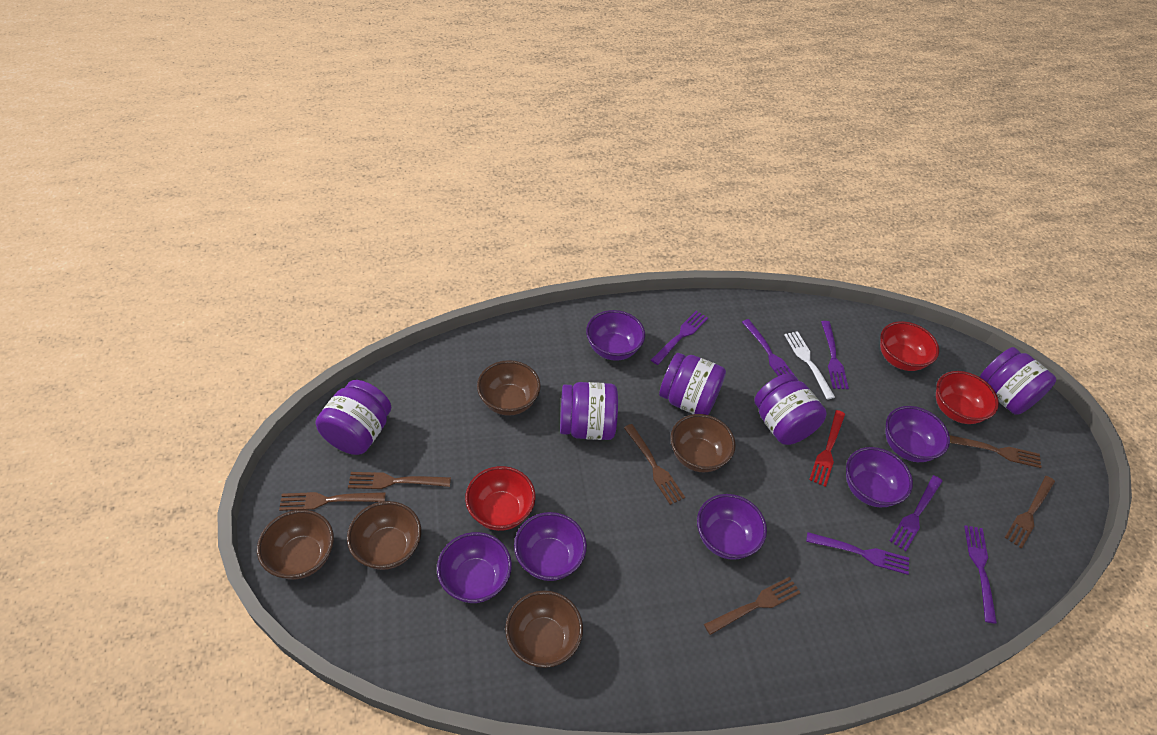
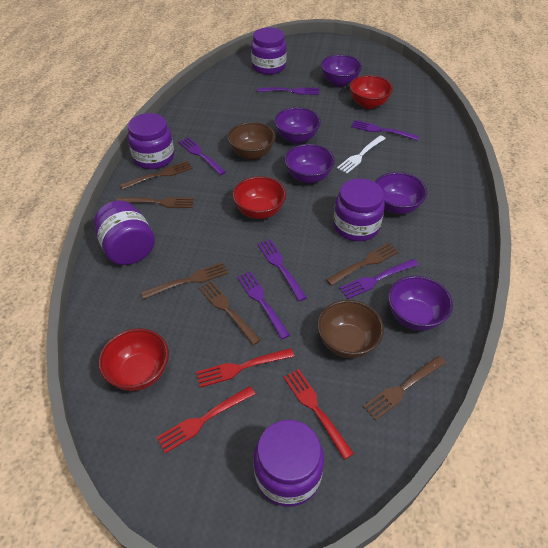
brown bowl: 5 -> 2
purple bowl: 6 -> 5
red fork: 1 -> 3

